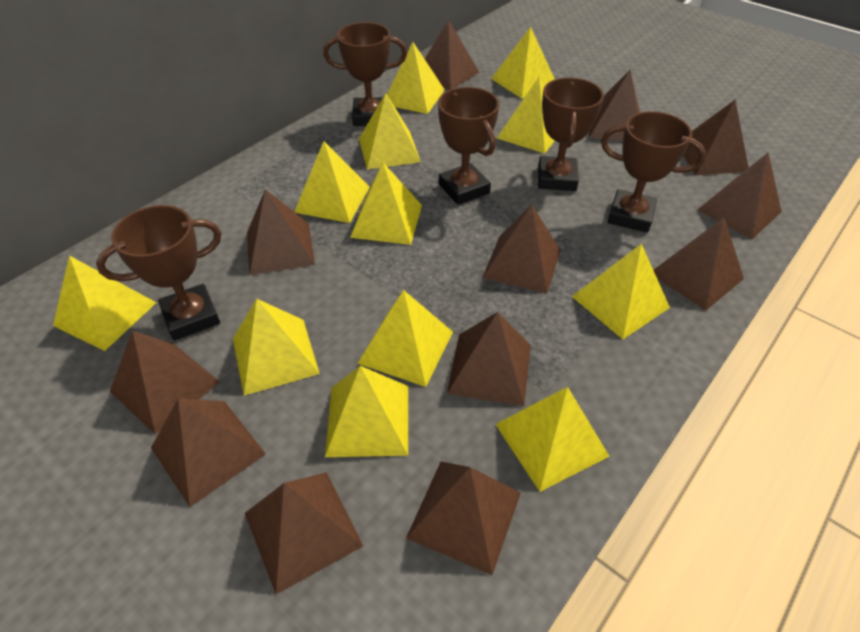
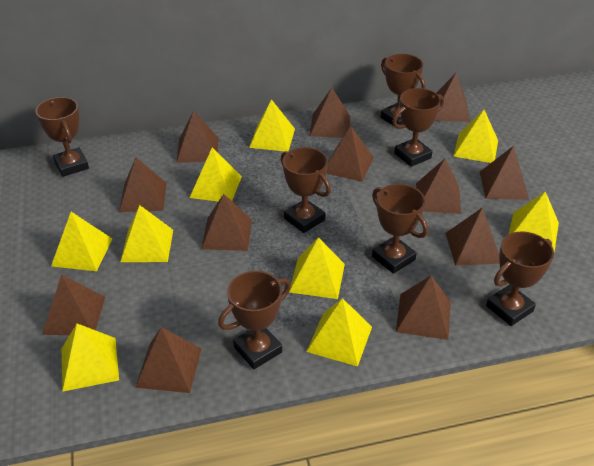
brown trophy: 5 -> 7
yellow pyramid: 12 -> 9

